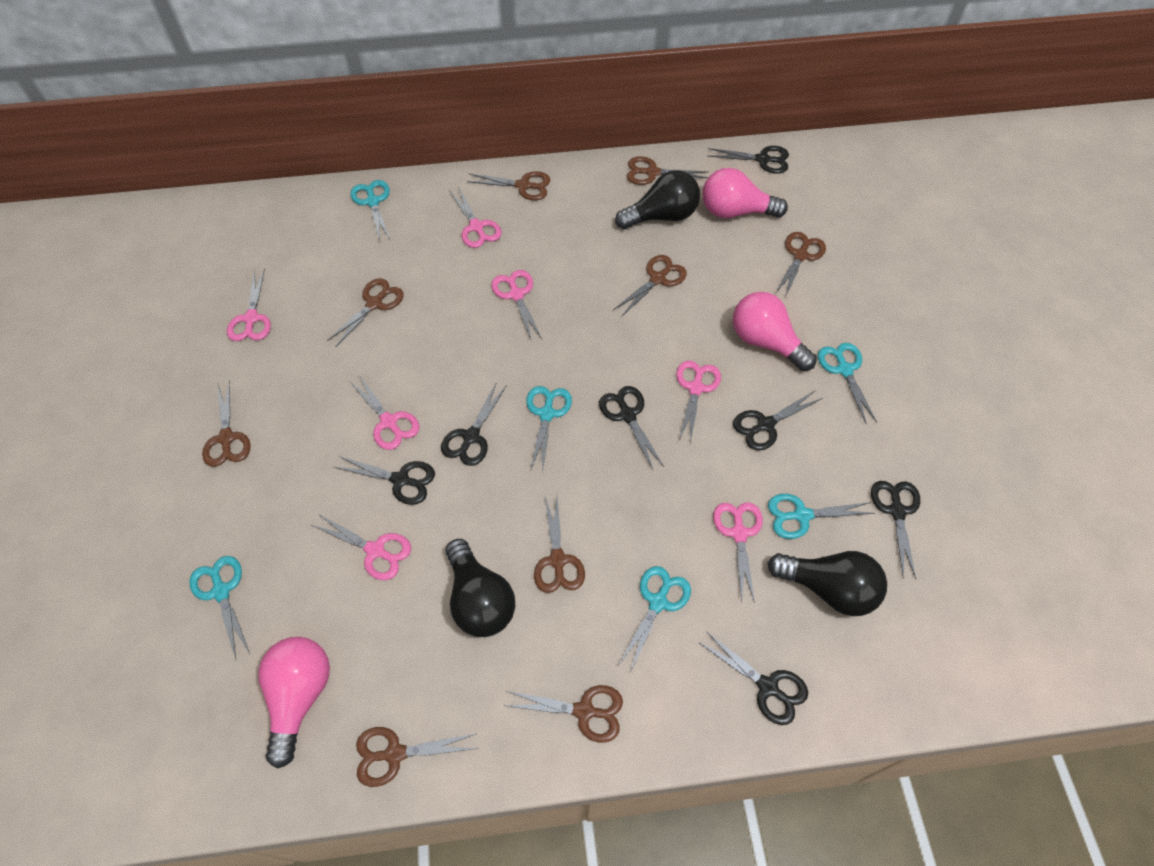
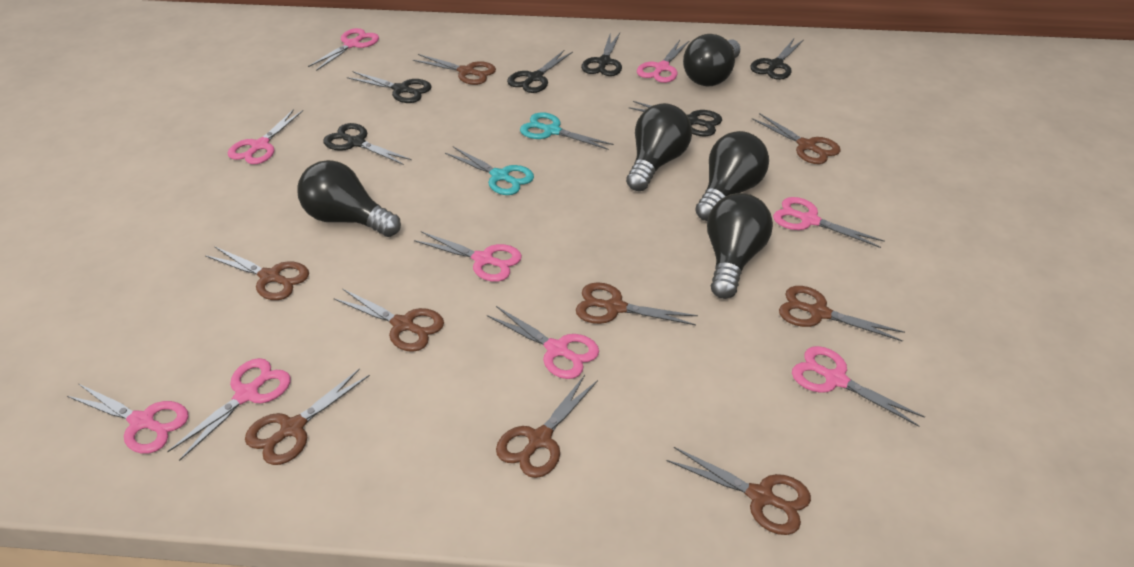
black light bulb: 3 -> 5
black scissors: 7 -> 6
pink light bulb: 3 -> 0
pink scissors: 7 -> 9
turquoise scissors: 6 -> 2

